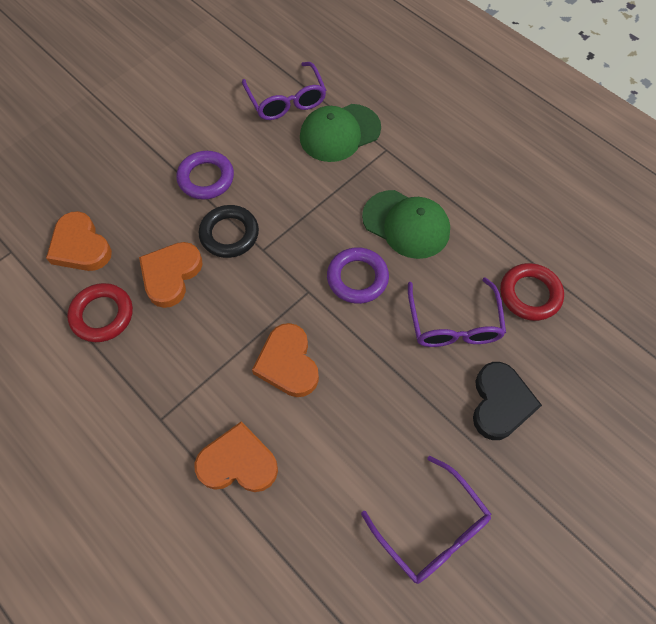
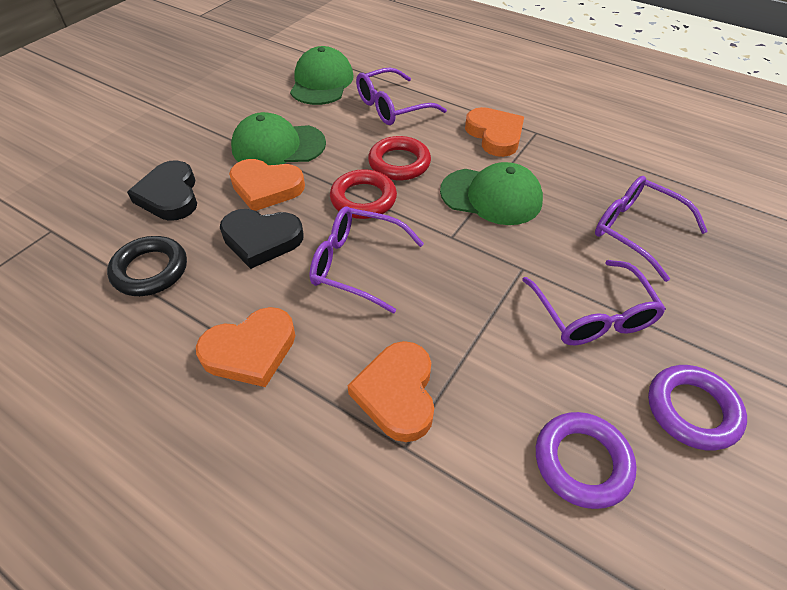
black heart: 1 -> 2
green cap: 2 -> 3
purple glasses: 3 -> 4

